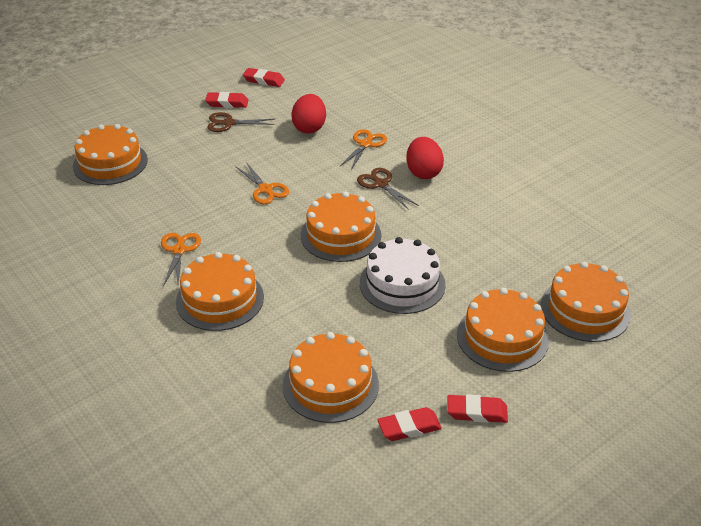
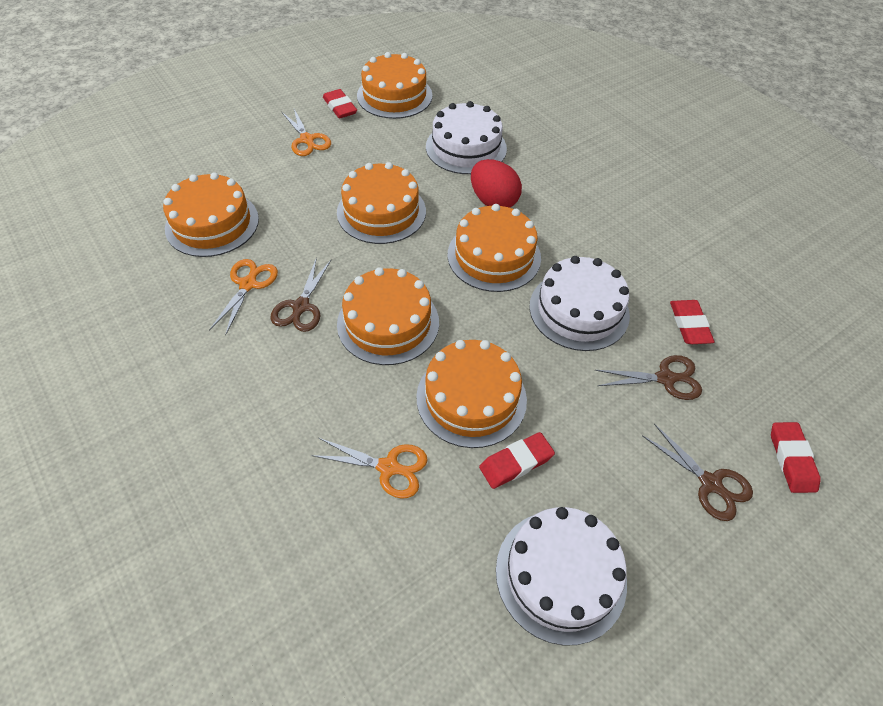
brown scissors: 2 -> 3
red egg: 2 -> 1
white cake: 1 -> 3

